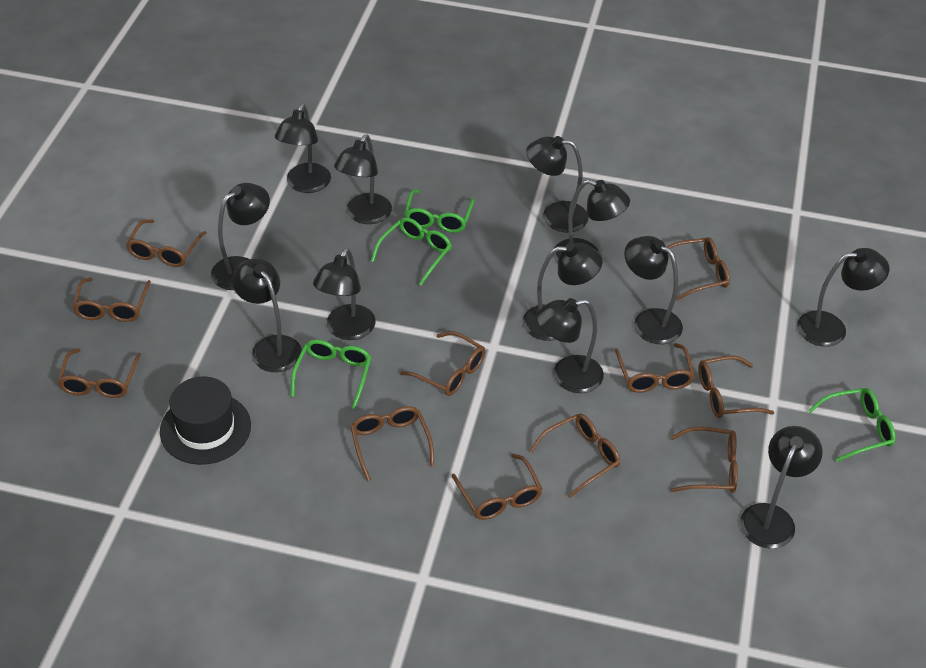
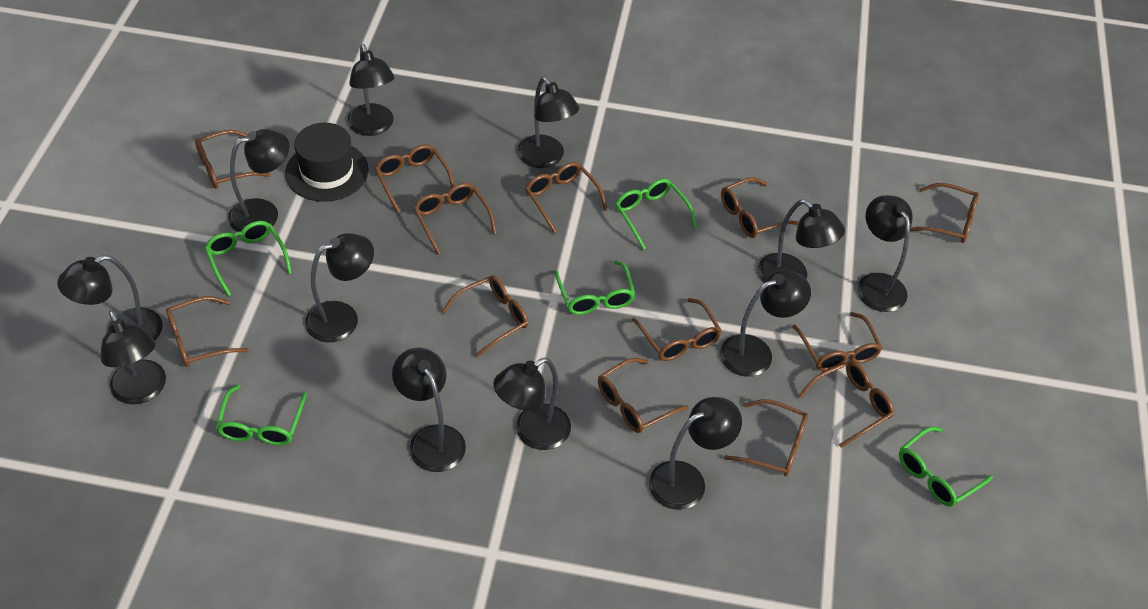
brown glasses: 11 -> 13
green glasses: 4 -> 5

